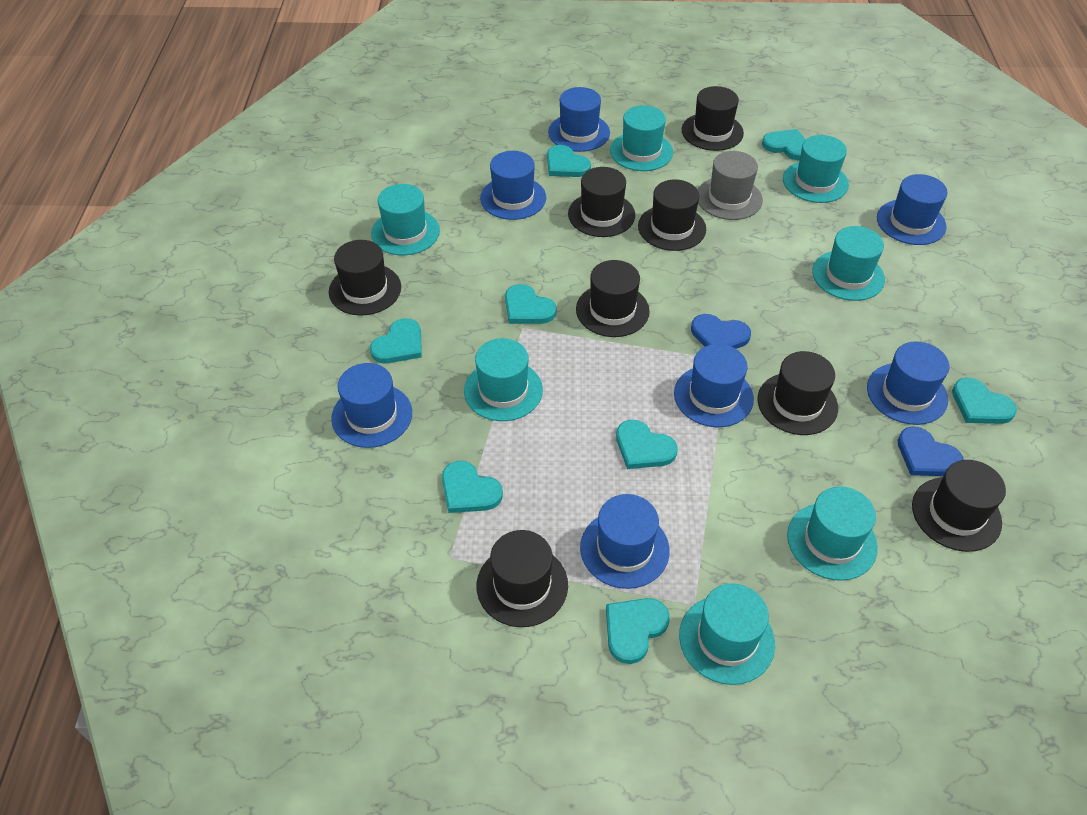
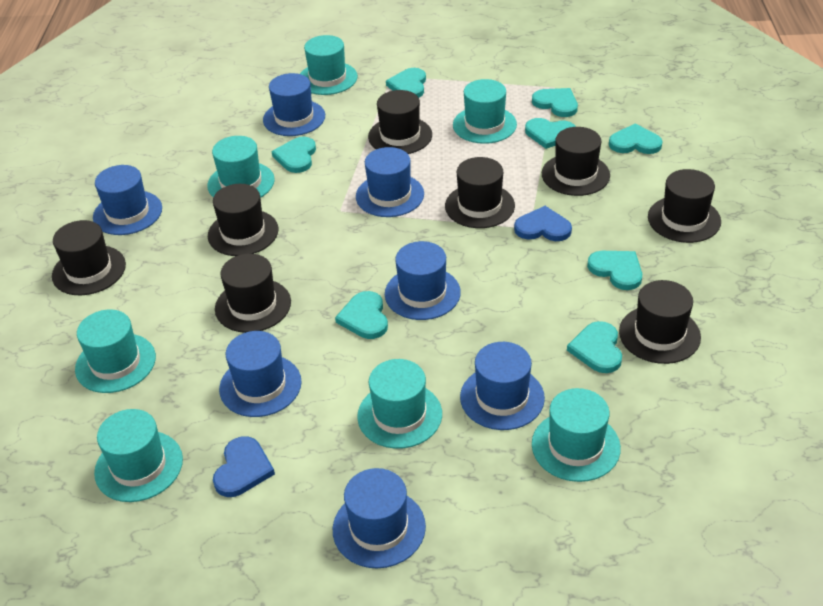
grey hat: 1 -> 0

